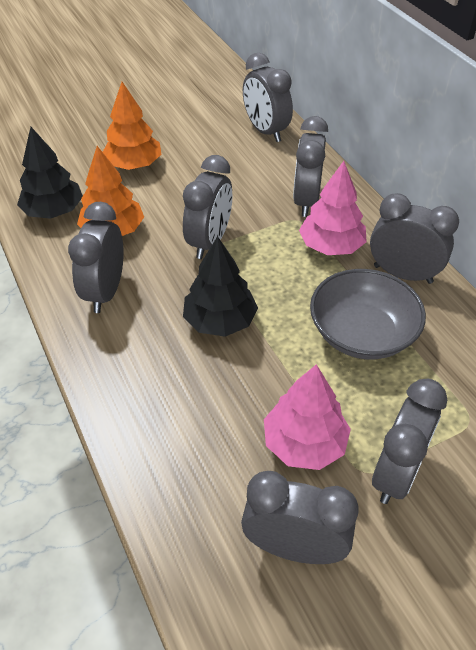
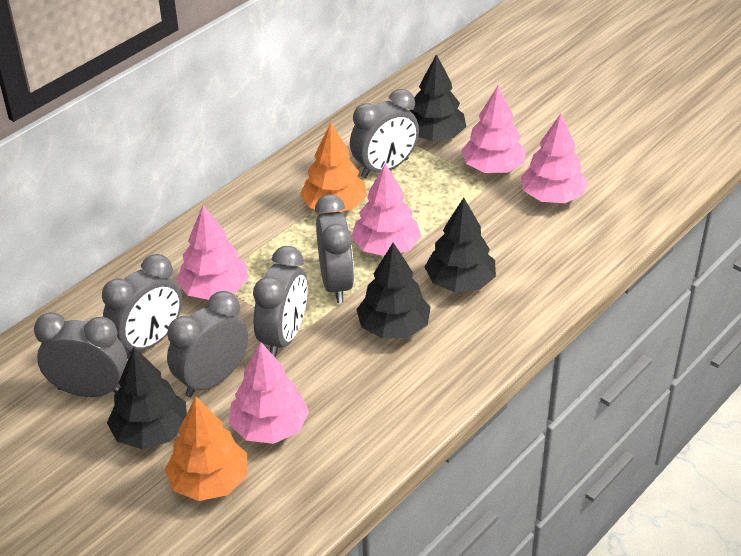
black tree: 2 -> 4
grey bowl: 1 -> 0
grey clock: 7 -> 6
pink tree: 2 -> 5

